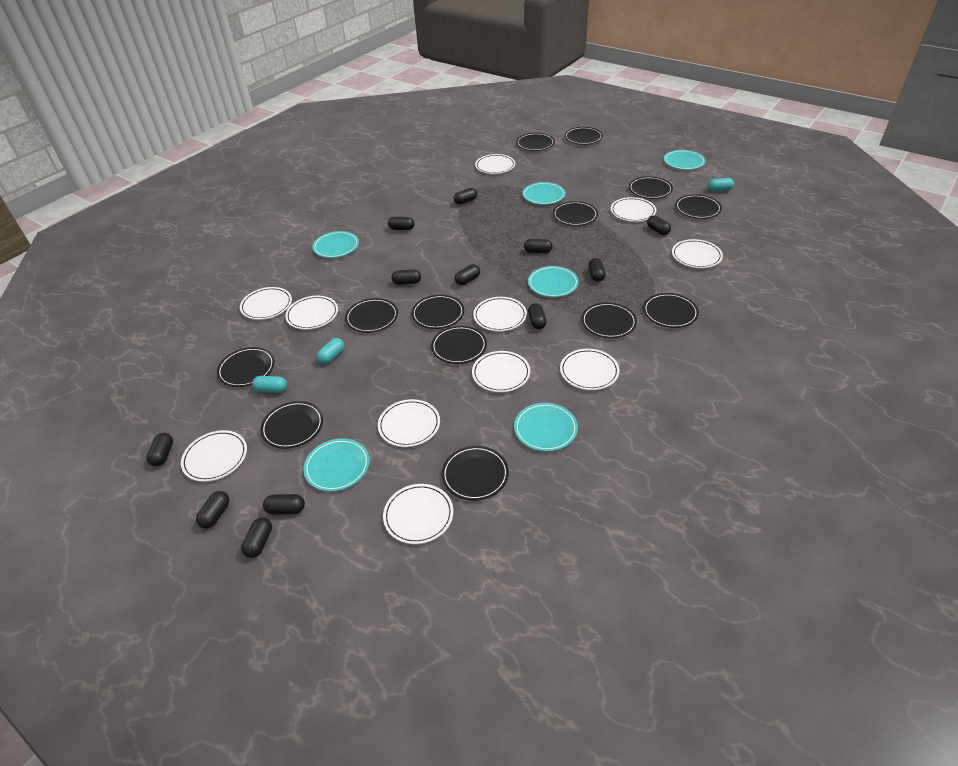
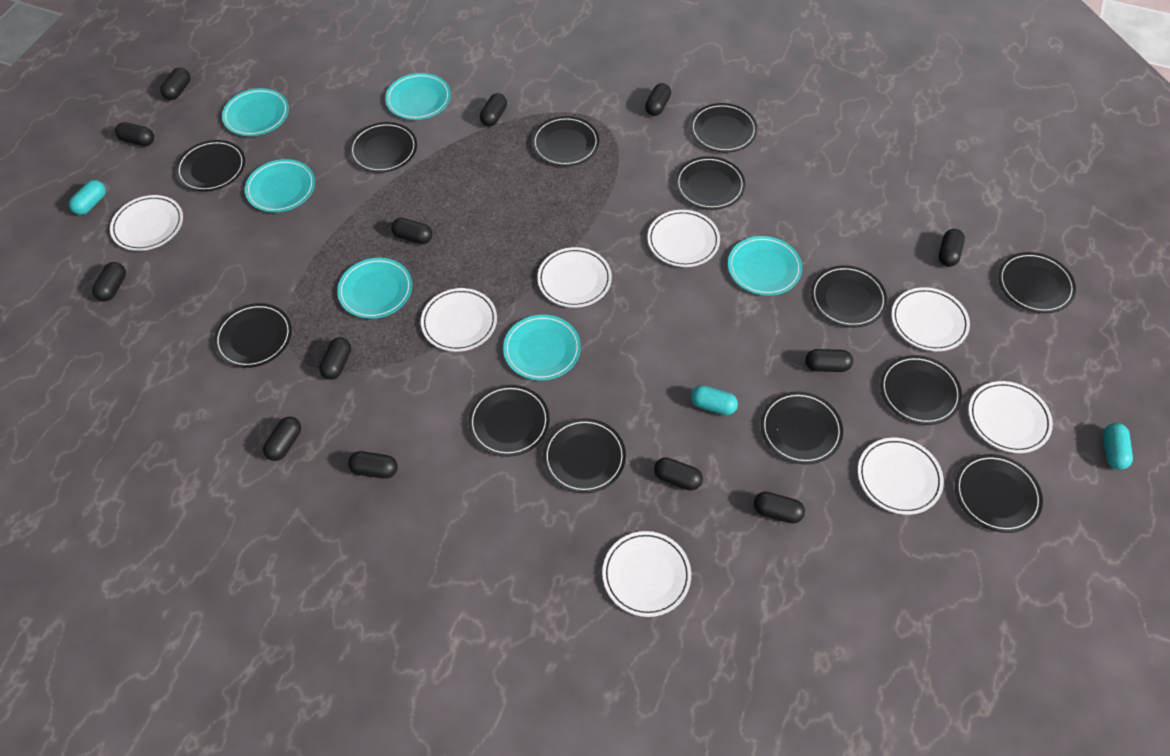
black capsule: 12 -> 13
white plate: 11 -> 8

